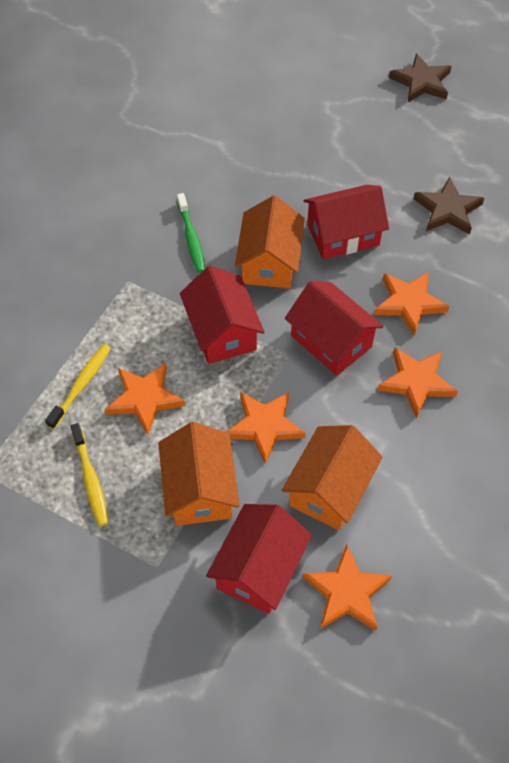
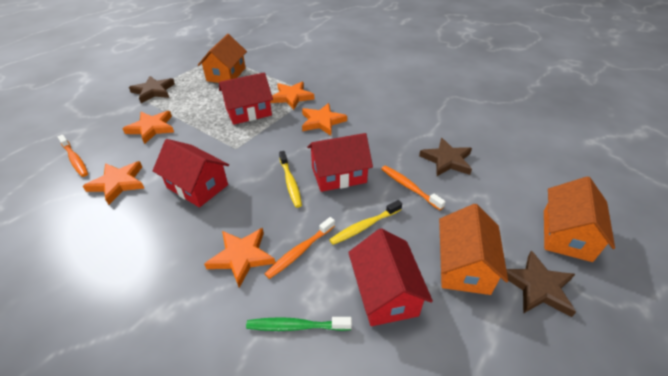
brown star: 2 -> 3
orange toothbrush: 0 -> 3

